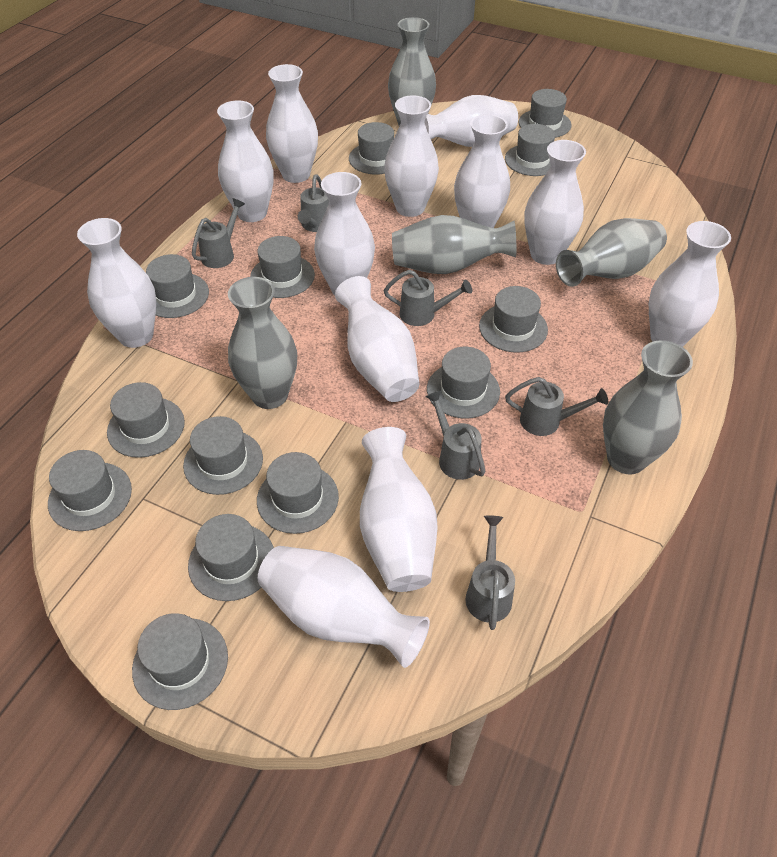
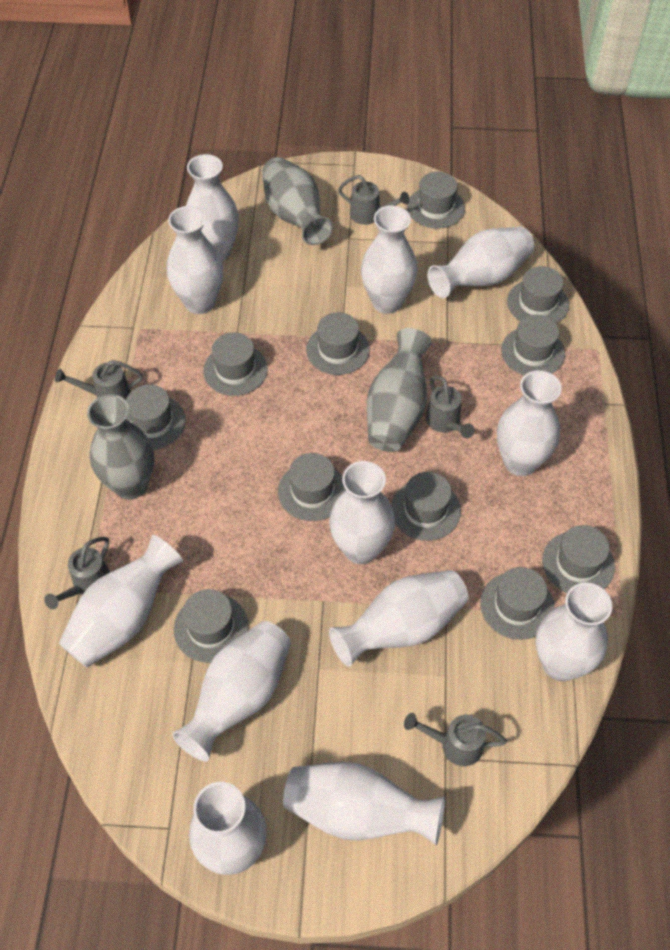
grey hat: 13 -> 11
grey vase: 5 -> 3
grey watering can: 6 -> 5

